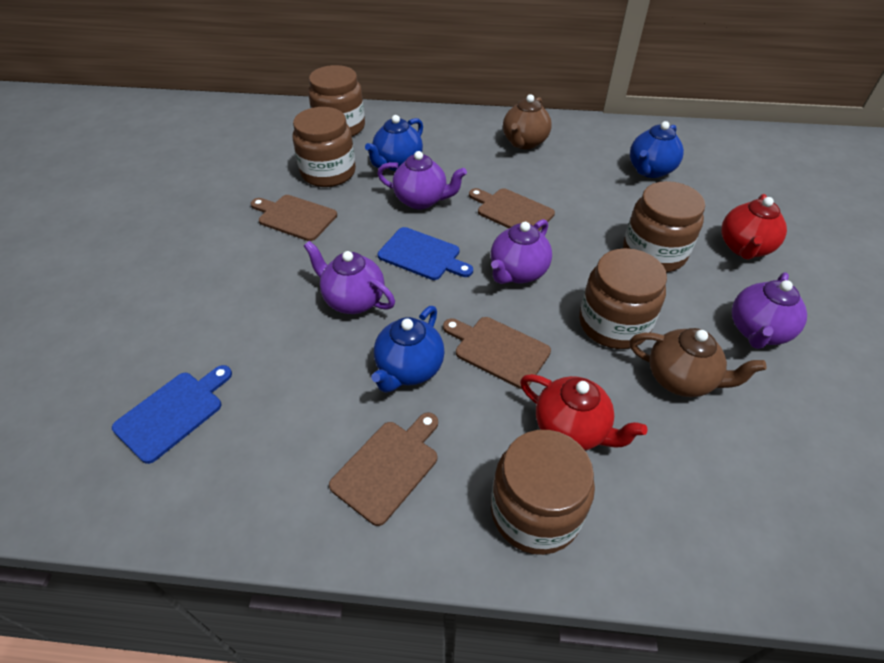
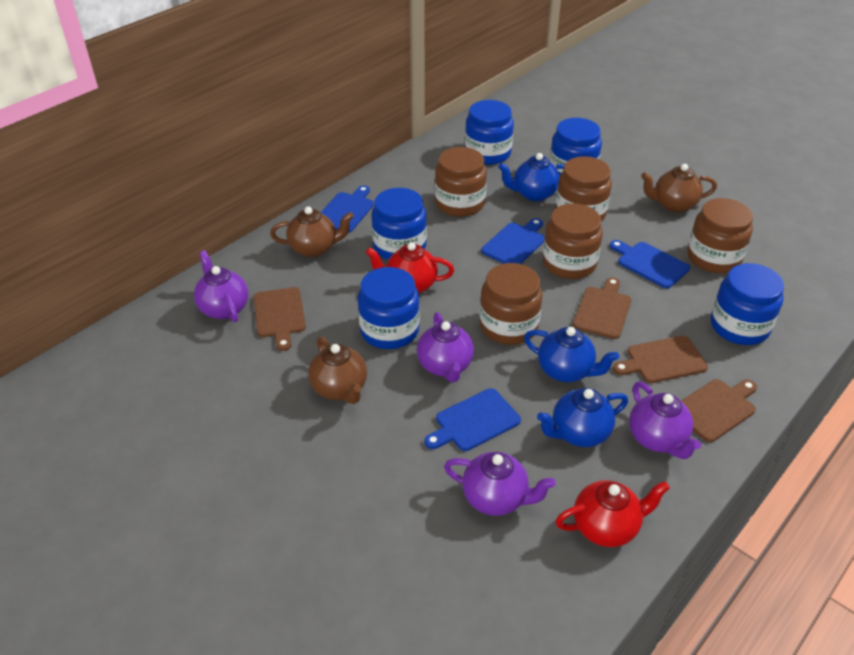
blue cutting board: 2 -> 4
blue jar: 0 -> 5
brown teapot: 2 -> 3

